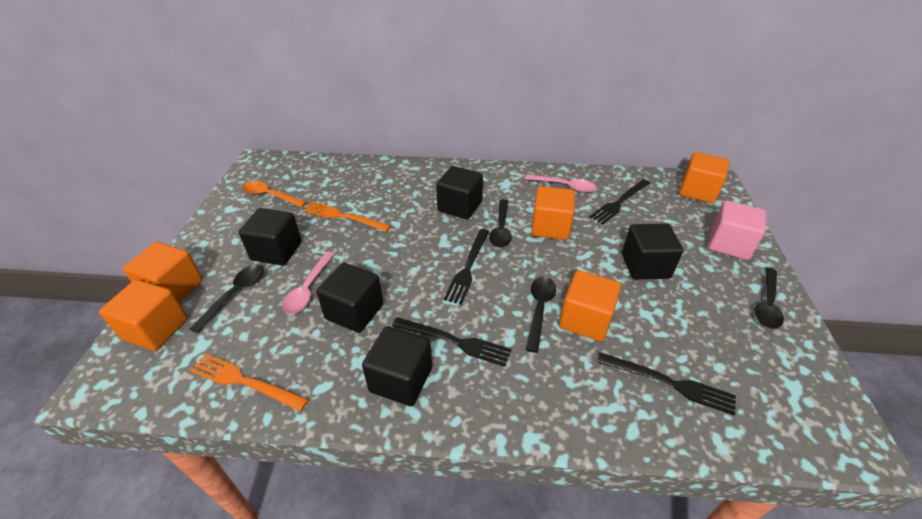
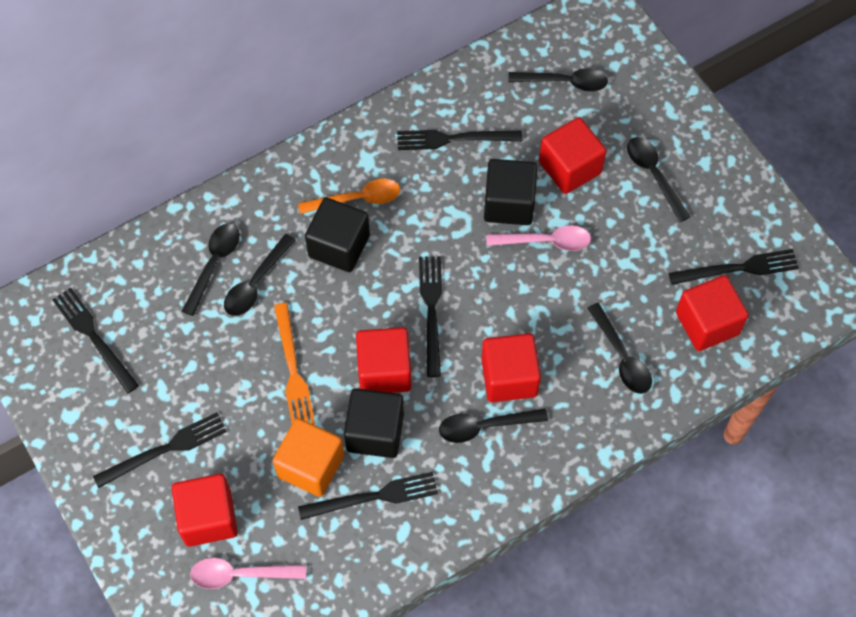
black cube: 5 -> 3
black fork: 4 -> 6
black spoon: 4 -> 6
orange cube: 5 -> 1
orange fork: 2 -> 1
pink cube: 1 -> 0
red cube: 0 -> 5

